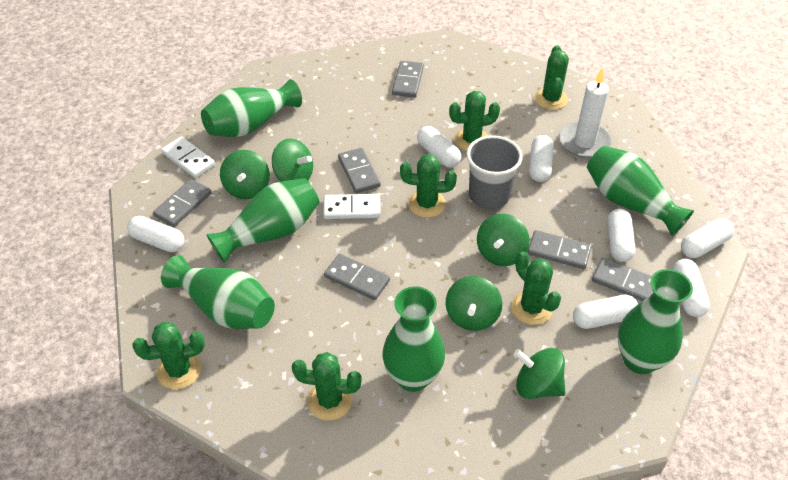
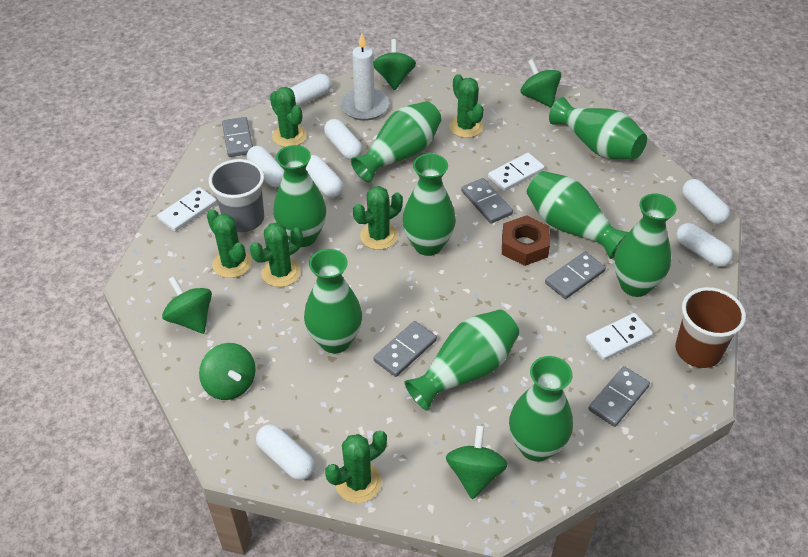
brown cup: 0 -> 1
brown nut: 0 -> 1
green vase: 6 -> 9
grey domino: 6 -> 5
white domino: 2 -> 3

